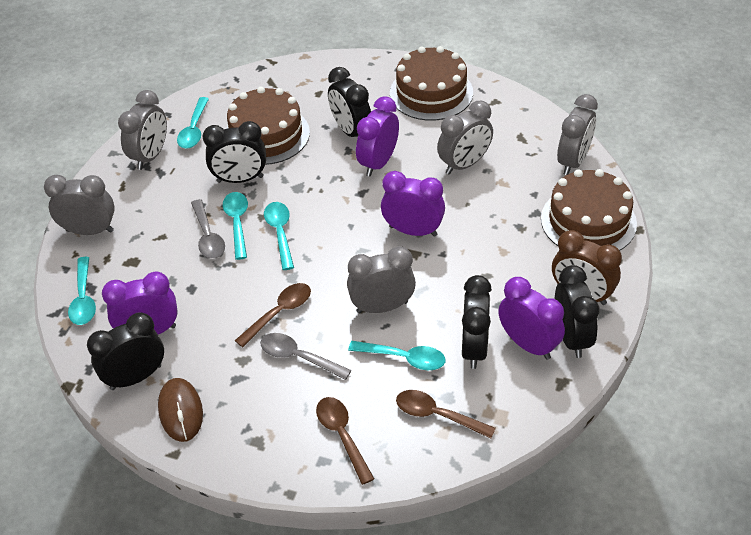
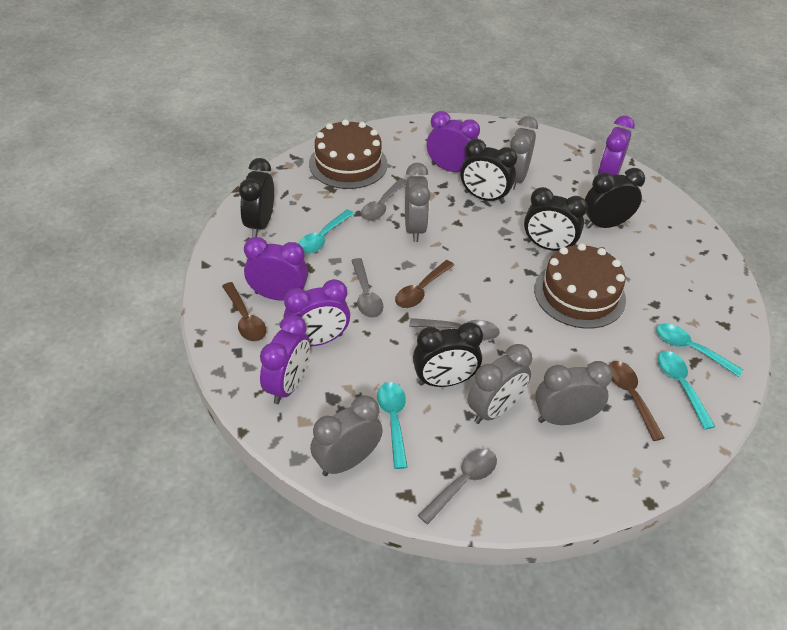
brown cake: 3 -> 2
brown clock: 1 -> 0
brown mouse: 1 -> 0
grey spoon: 2 -> 4
purple clock: 4 -> 5
turquoise spoon: 5 -> 4

